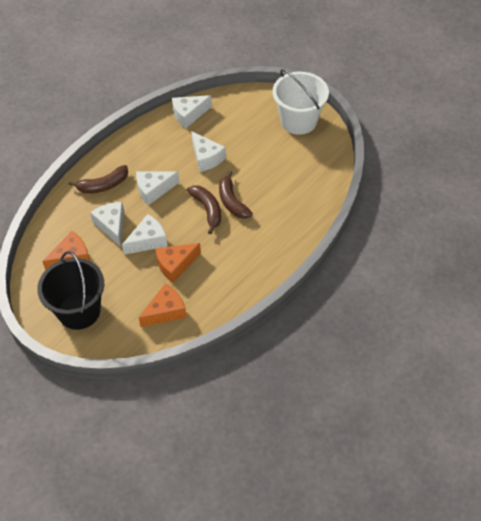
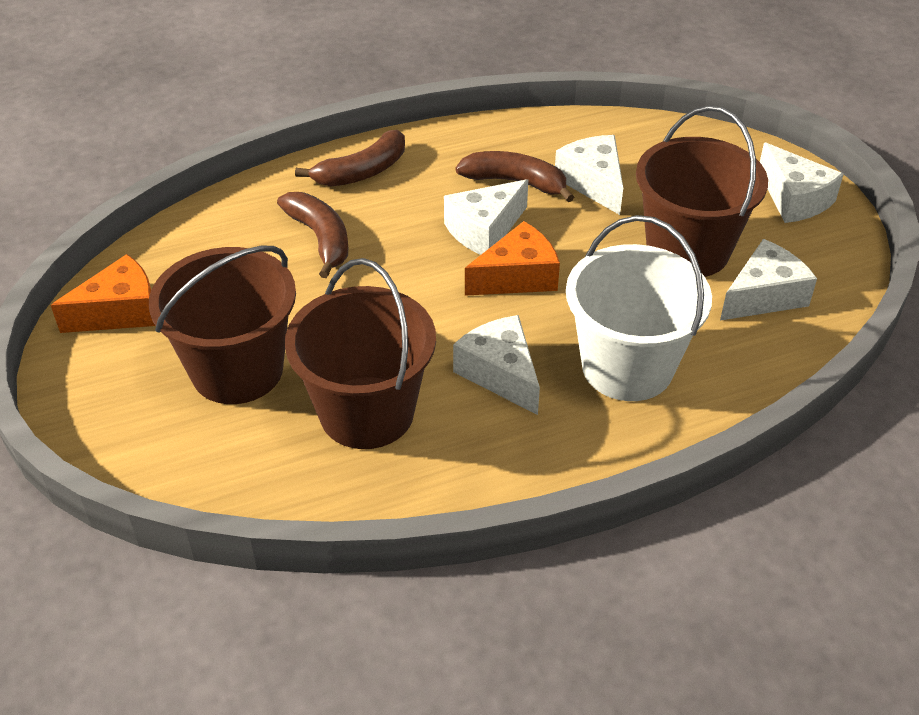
black bucket: 1 -> 0
brown bucket: 0 -> 3
orange cheese: 3 -> 2

